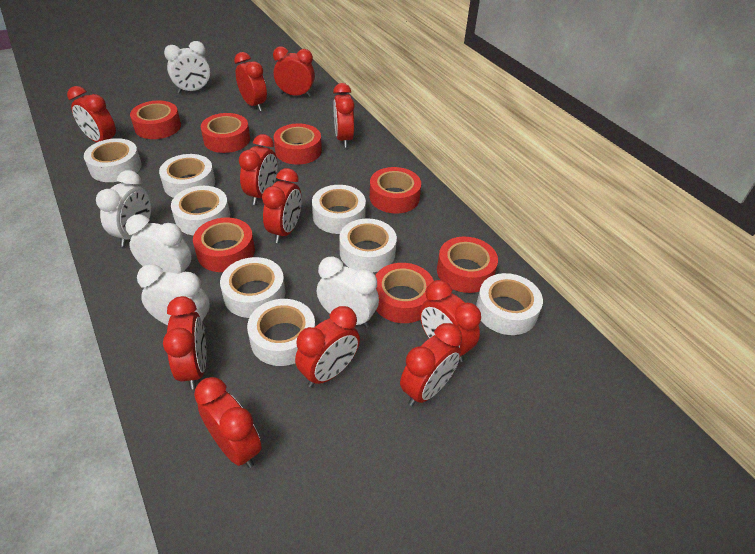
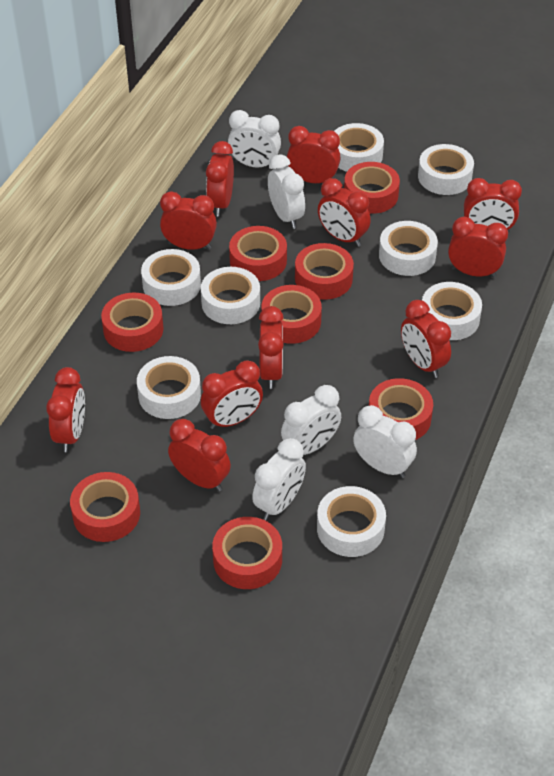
red tape: 7 -> 8

